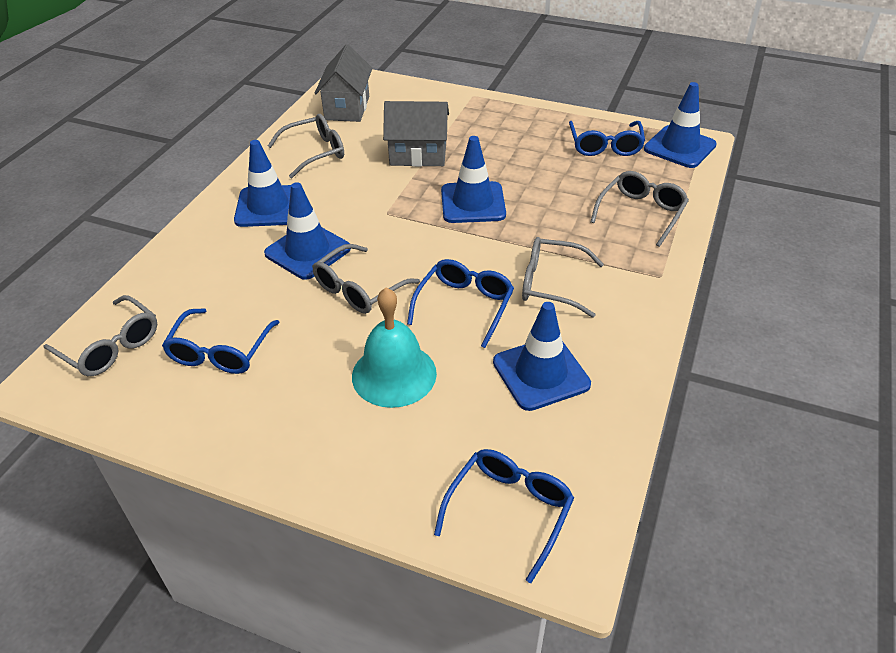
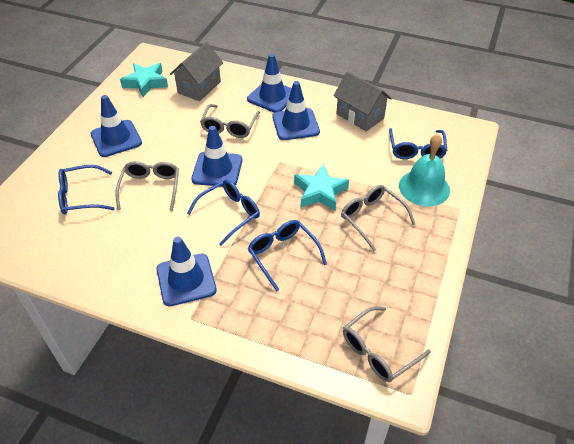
grey glasses: 5 -> 4
turquoise star: 0 -> 2

